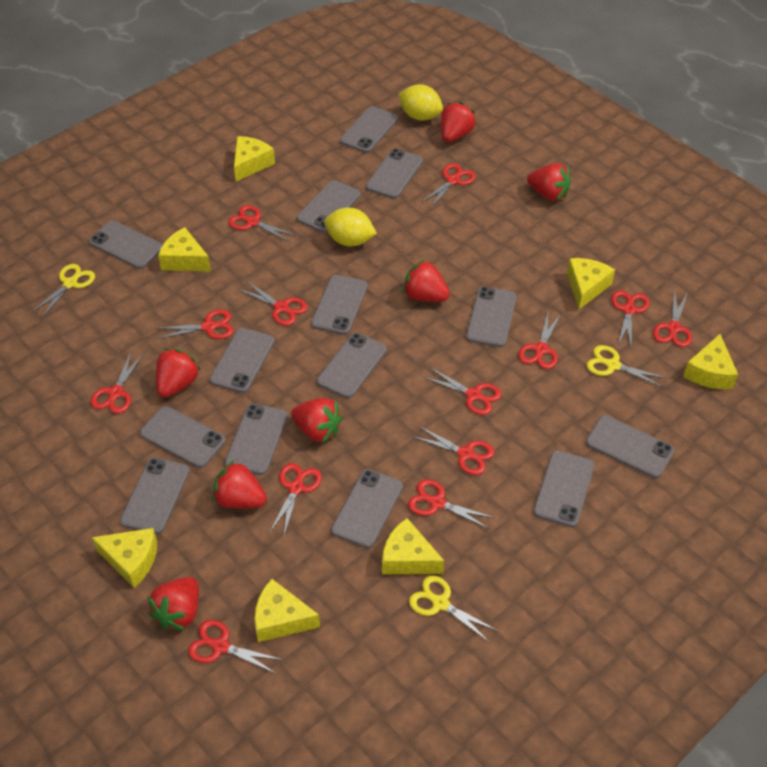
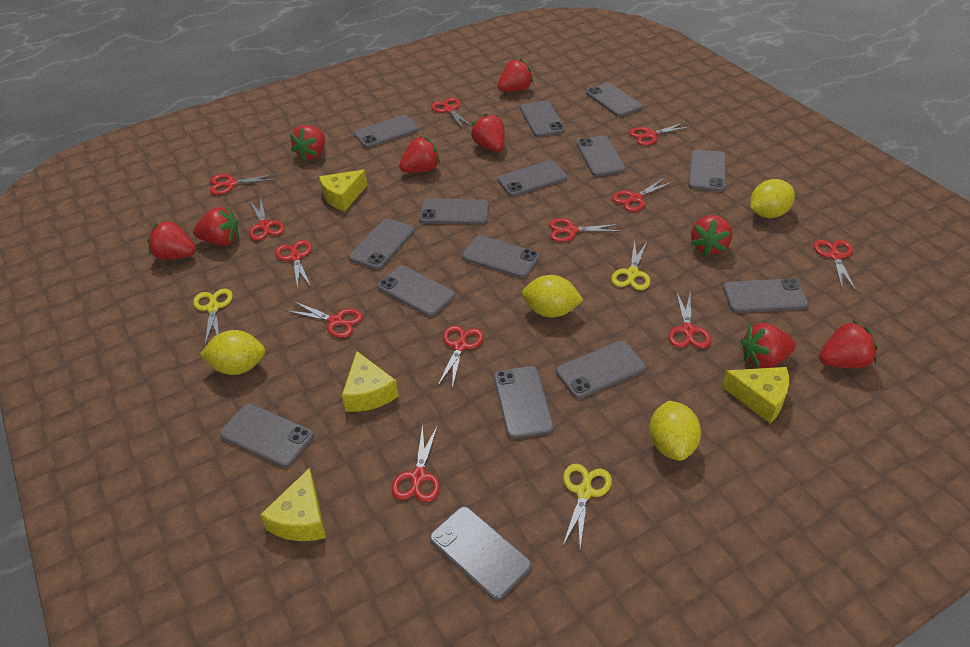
grey phone: 14 -> 15
red scissors: 13 -> 12
red strawberry: 7 -> 9
yellow cheese: 7 -> 4
yellow lemon: 2 -> 4

